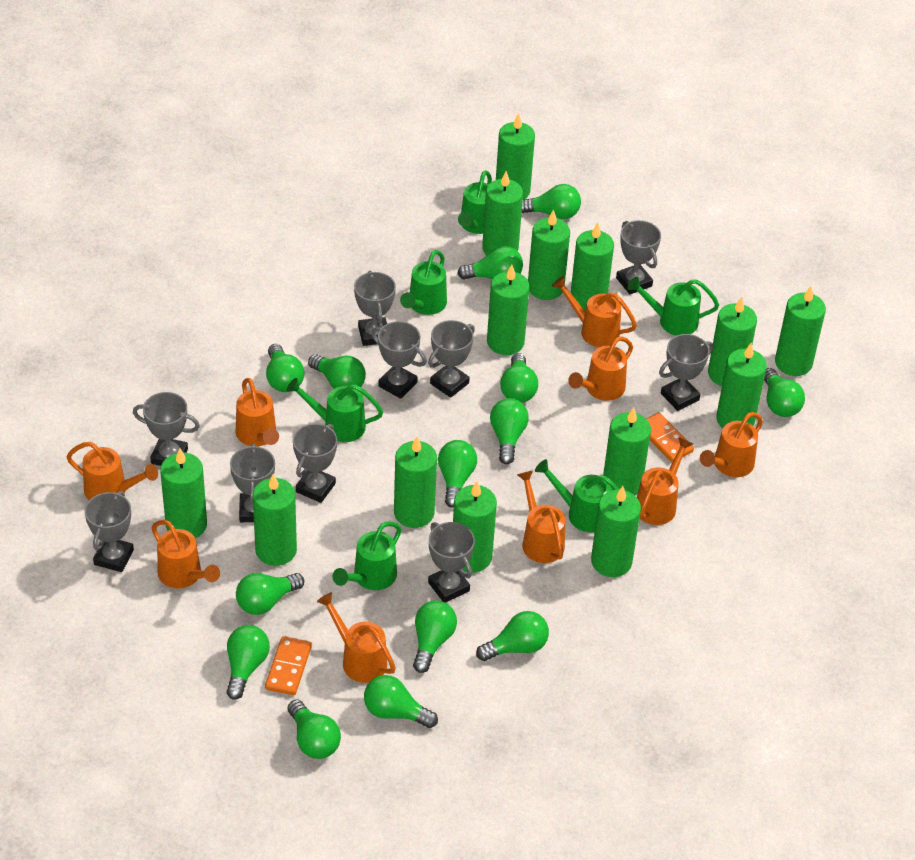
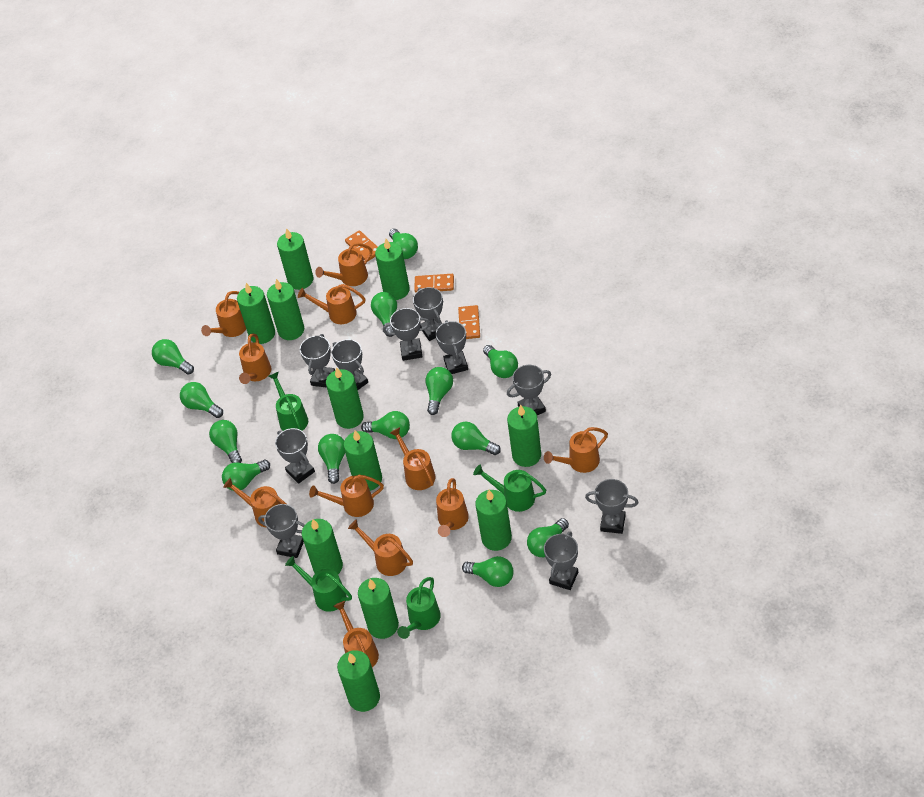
green candle: 14 -> 11
green light bulb: 14 -> 13
green watering can: 6 -> 4
orange domino: 2 -> 3
orange watering can: 9 -> 11

